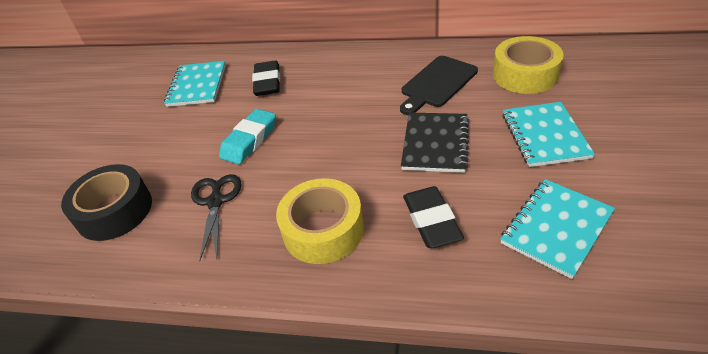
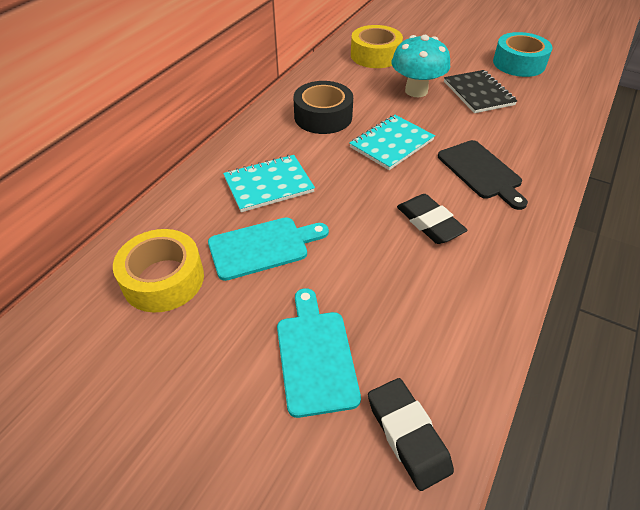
black scissors: 1 -> 0
turquoise cutting board: 0 -> 2
turquoise eraser: 1 -> 0
turquoise mushroom: 0 -> 1
turquoise notebook: 3 -> 2
turquoise tape: 0 -> 1

